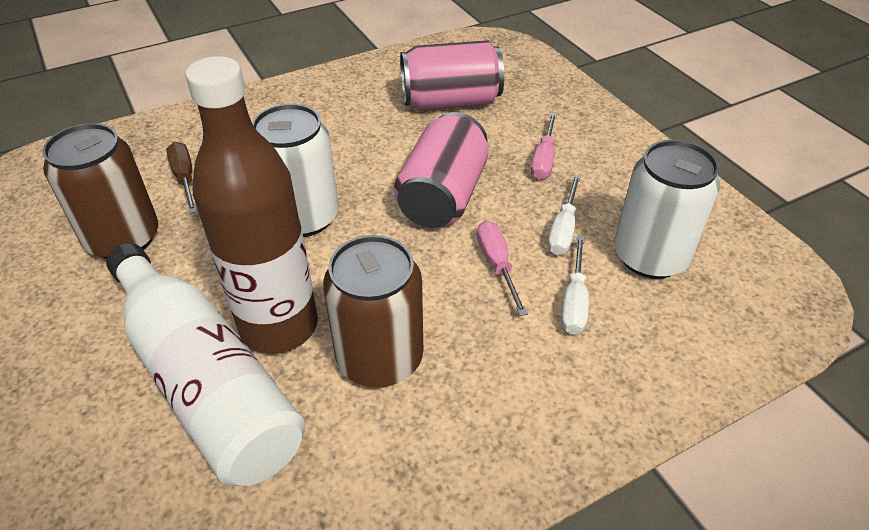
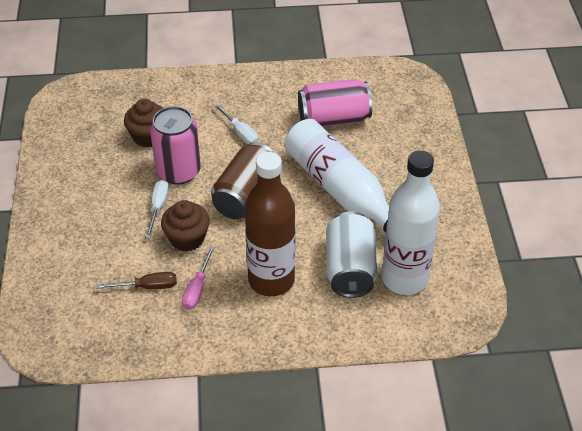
brown can: 2 -> 1
brown cupcake: 0 -> 2
pink screwdriver: 2 -> 1
white bottle: 1 -> 2
white can: 2 -> 1

